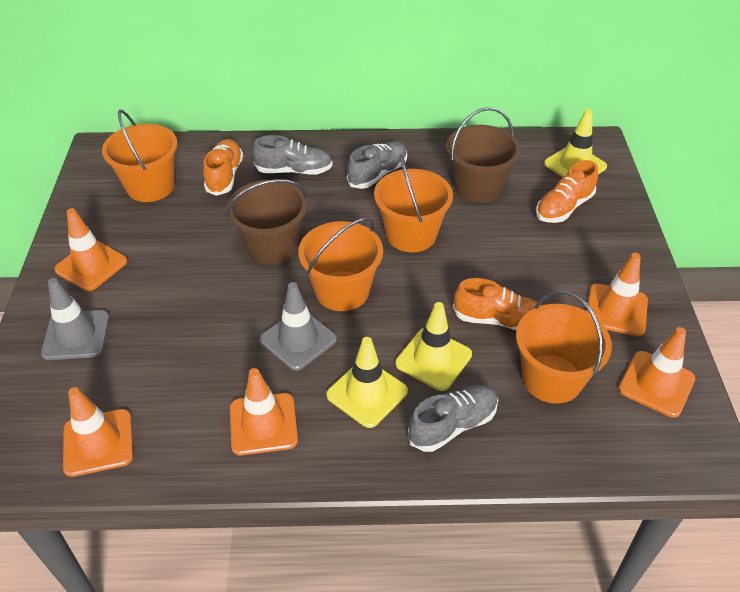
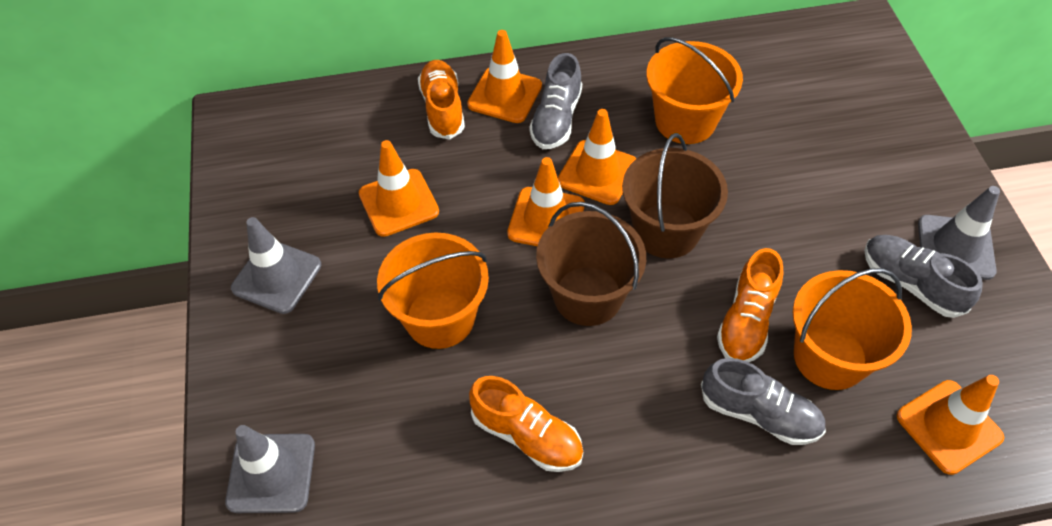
grey traffic cone: 2 -> 3
orange bucket: 4 -> 3
yellow traffic cone: 3 -> 0

